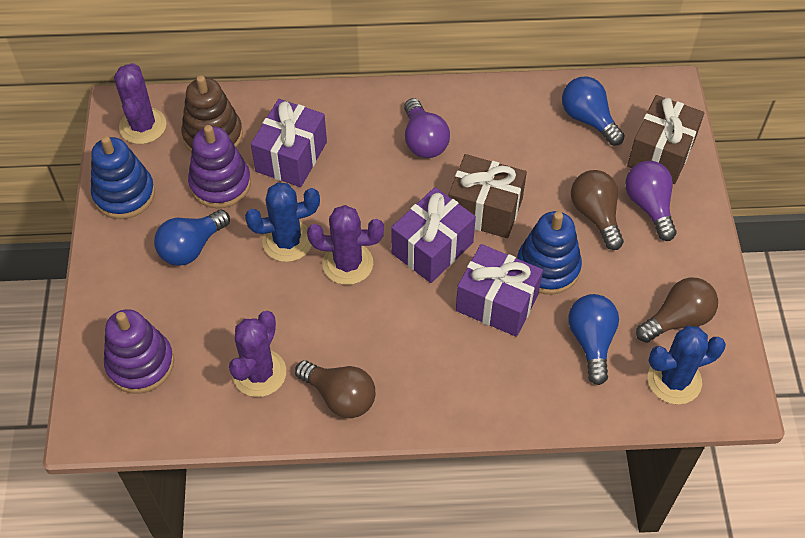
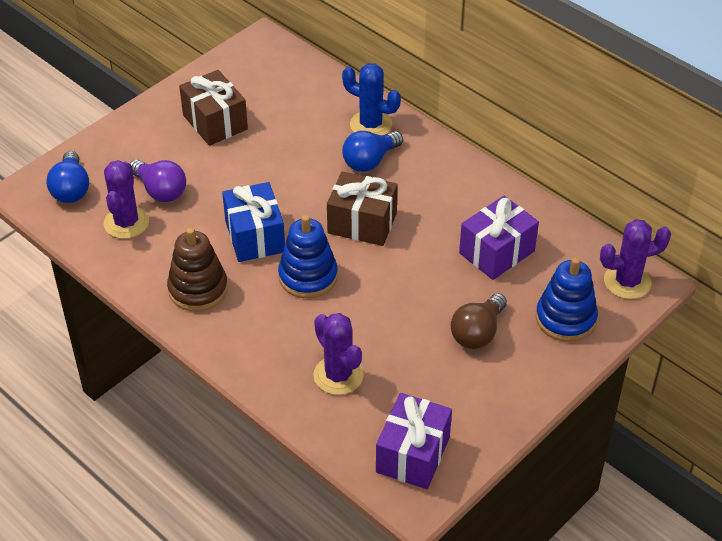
blue cactus: 2 -> 1
blue gift: 0 -> 1
blue light bulb: 3 -> 2
brown light bulb: 3 -> 1
purple gift: 3 -> 2
purple light bulb: 2 -> 1
purple stacking toy: 2 -> 0

